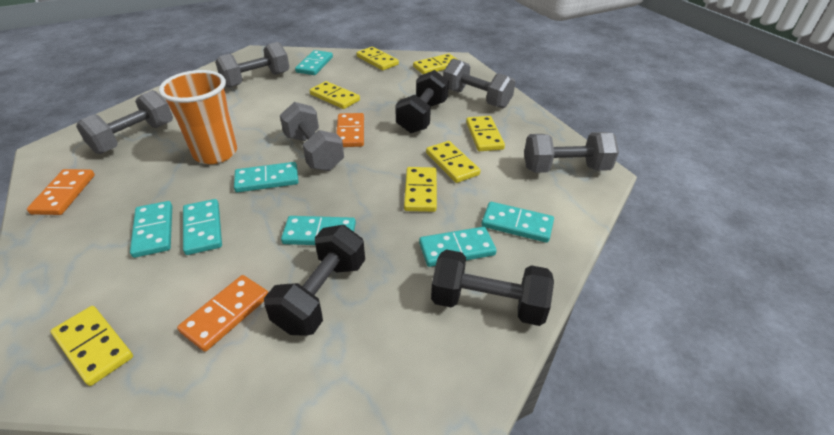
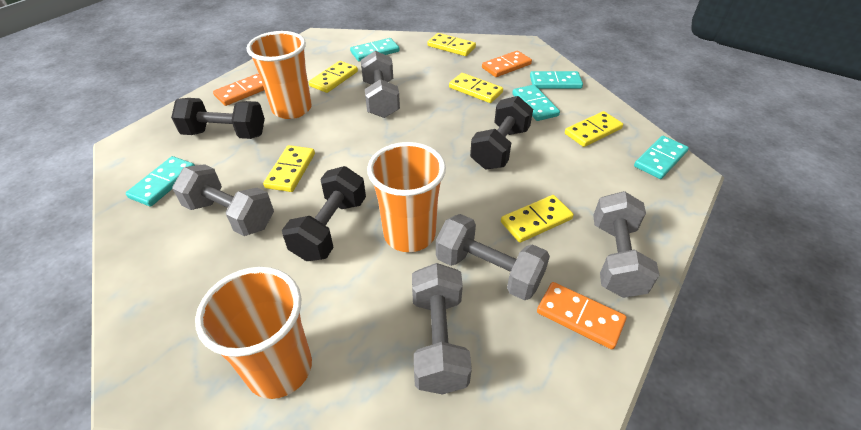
orange cup: 1 -> 3
turquoise domino: 7 -> 5
yellow domino: 7 -> 6

